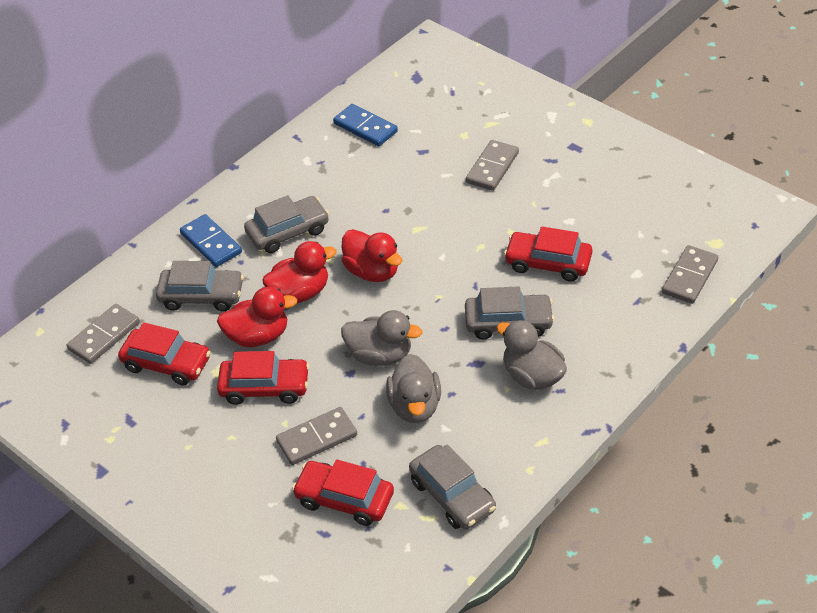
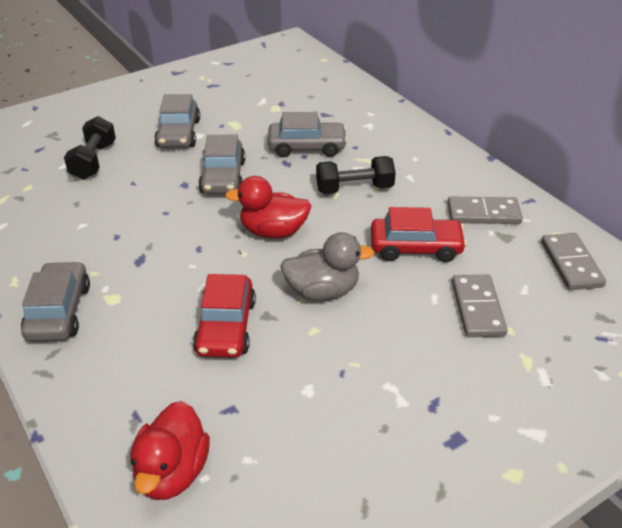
black dumbbell: 0 -> 2
blue domino: 2 -> 0
grey domino: 4 -> 3
grey duck: 3 -> 1
red car: 4 -> 2
red duck: 3 -> 2

